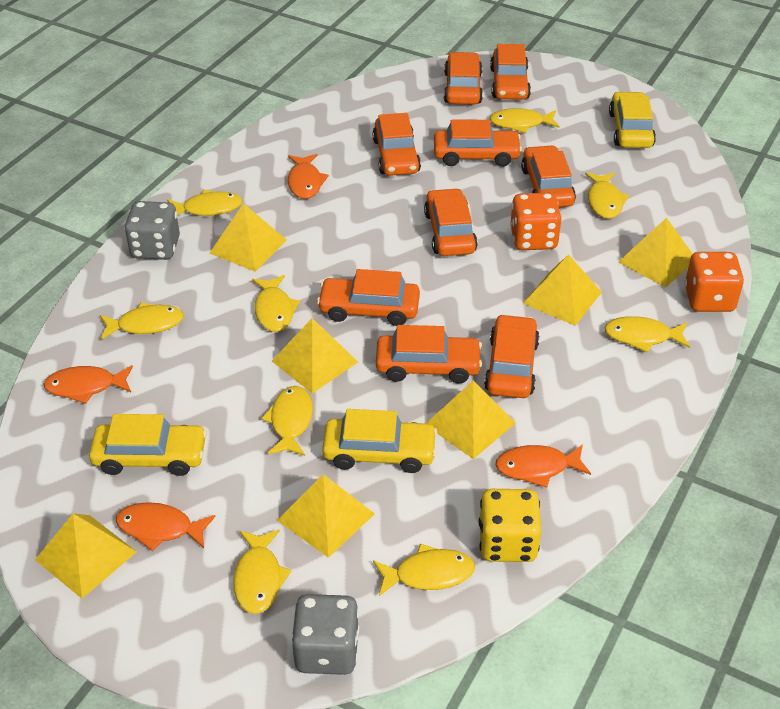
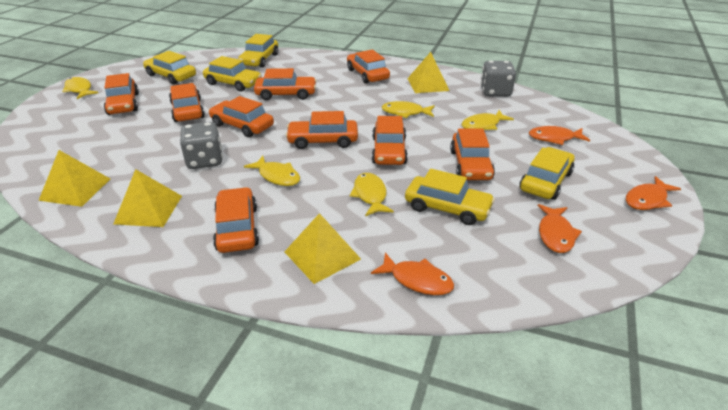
orange dice: 2 -> 0
yellow car: 3 -> 5
yellow dice: 1 -> 0
yellow fish: 9 -> 5
yellow pyramid: 7 -> 4

